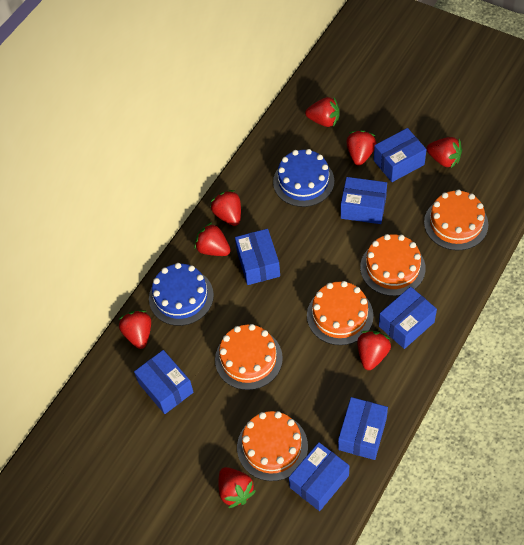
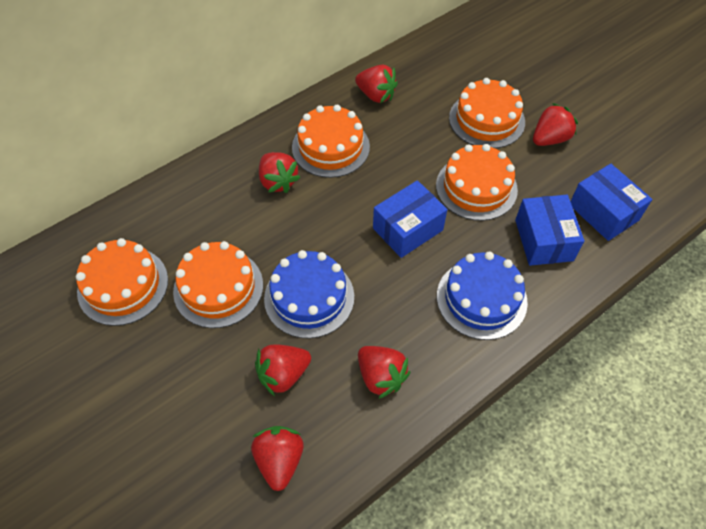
blue box: 7 -> 3
red strawberry: 8 -> 6

